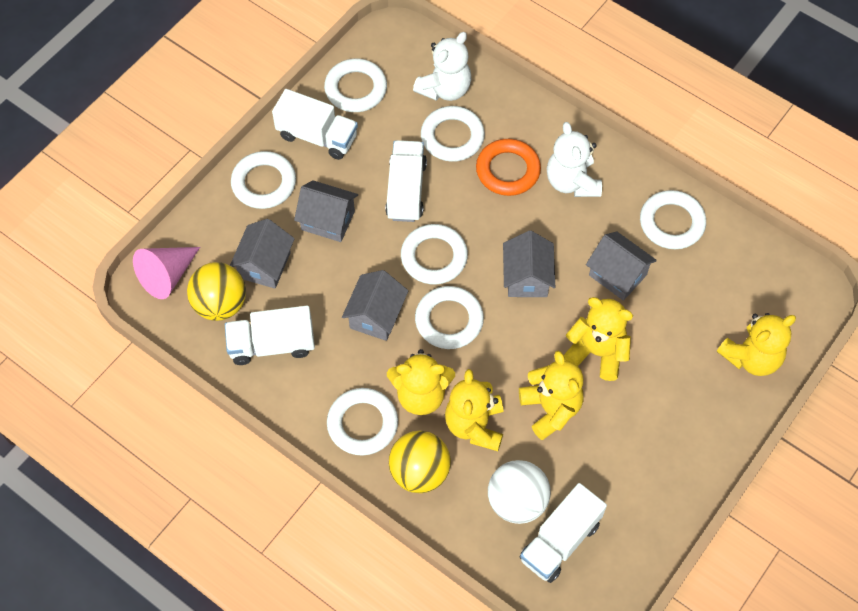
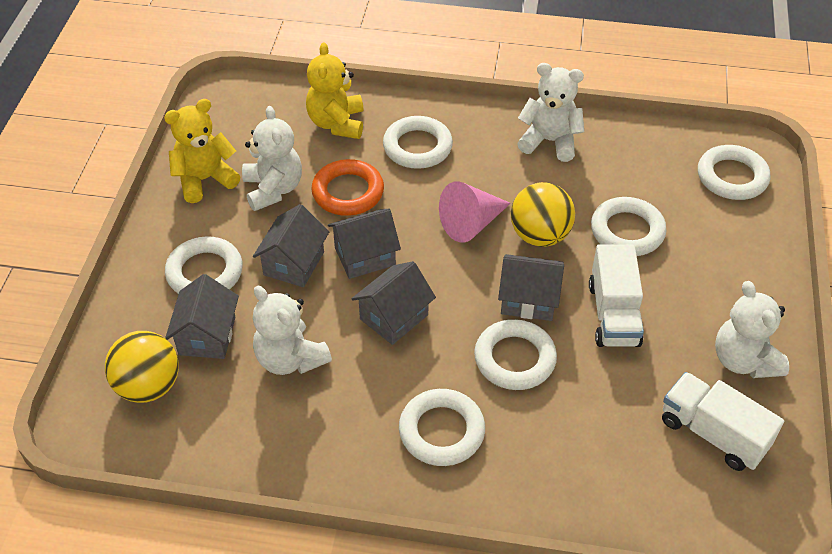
white ball: 1 -> 0
white ring: 7 -> 6
white teddy bear: 2 -> 4
white truck: 4 -> 2
yellow teddy bear: 5 -> 2

